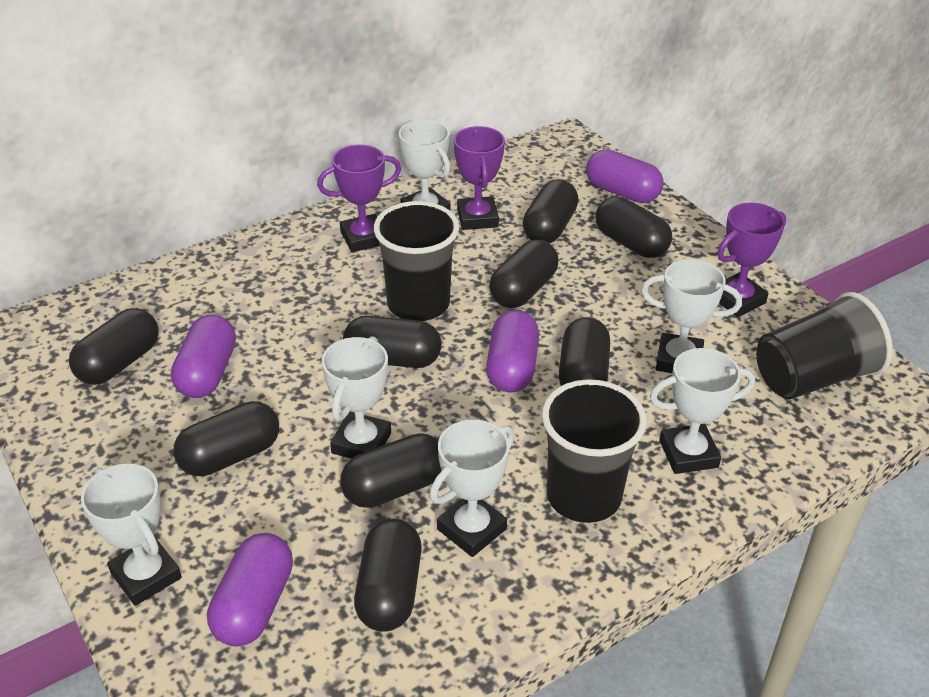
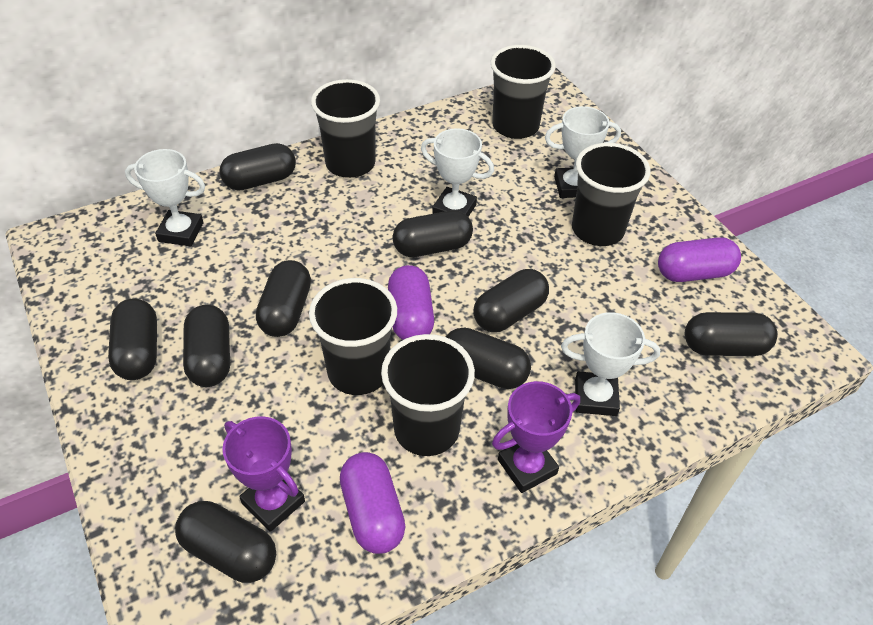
black cup: 3 -> 5
purple capsule: 4 -> 3
purple trophy: 3 -> 2
white trophy: 6 -> 4

